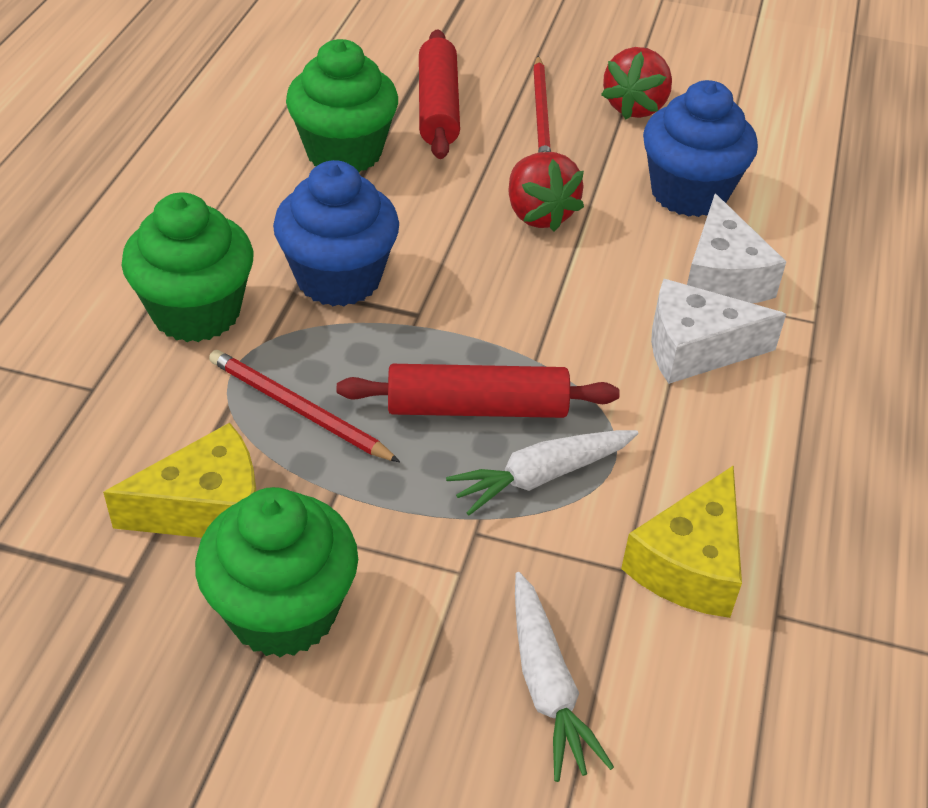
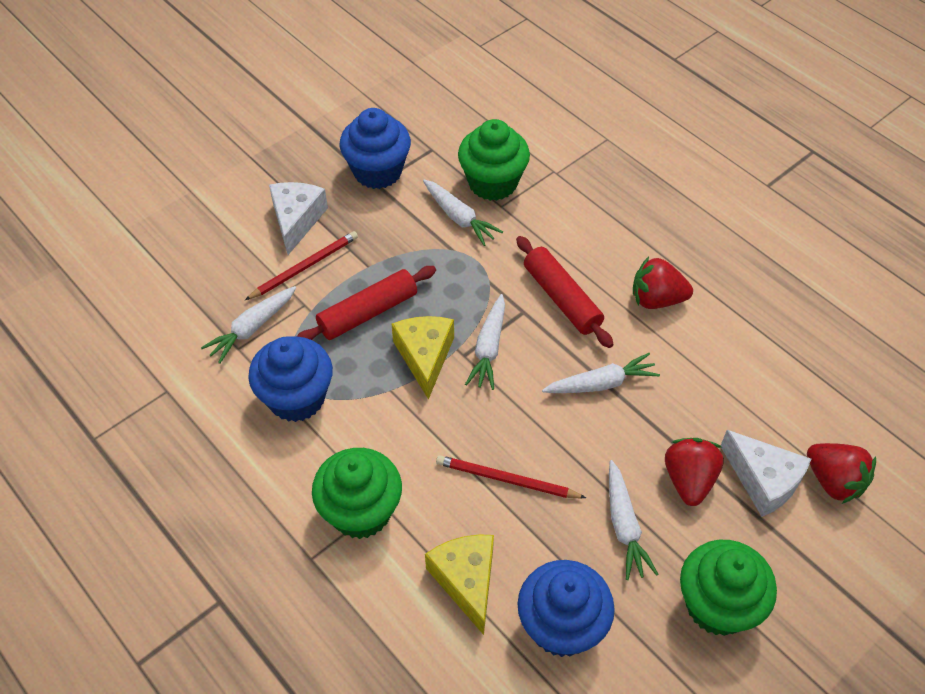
blue cupcake: 2 -> 3
red strawberry: 2 -> 3
white carrot: 2 -> 5

